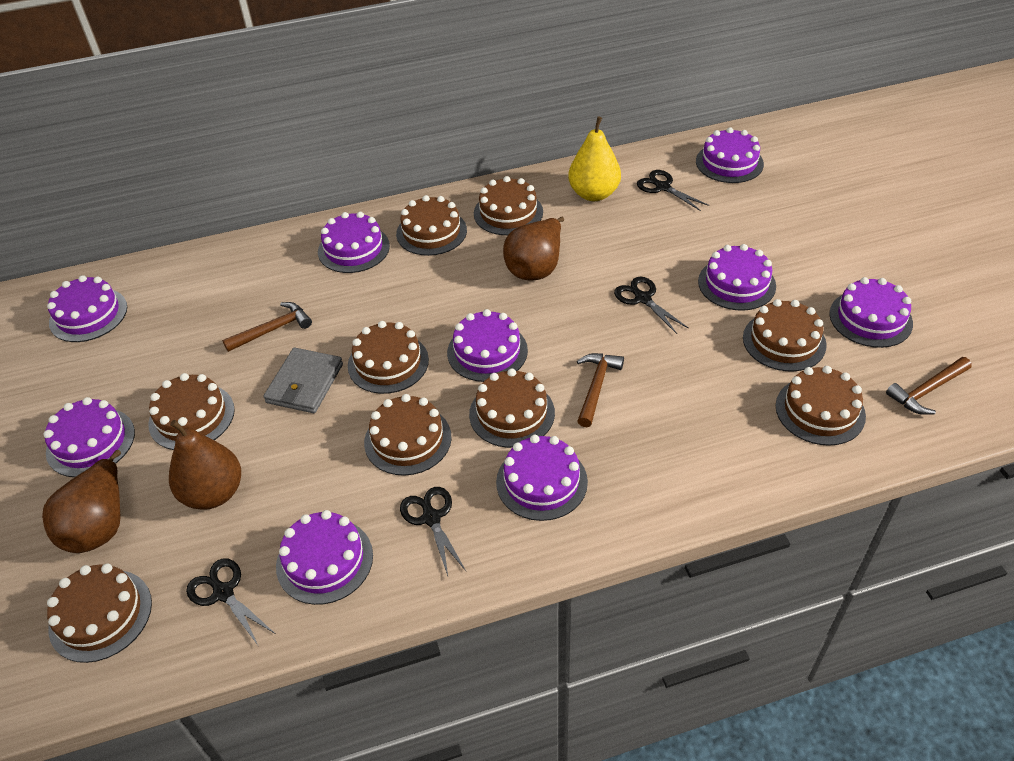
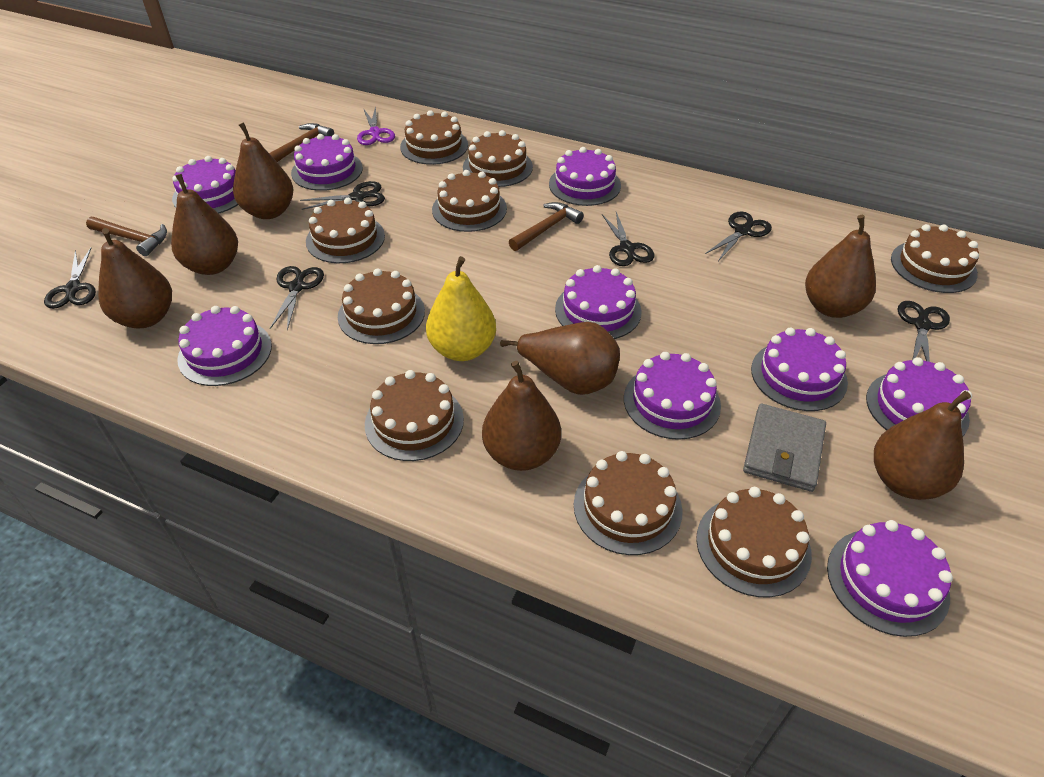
black scissors: 4 -> 6
brown pear: 3 -> 7
purple scissors: 0 -> 1

